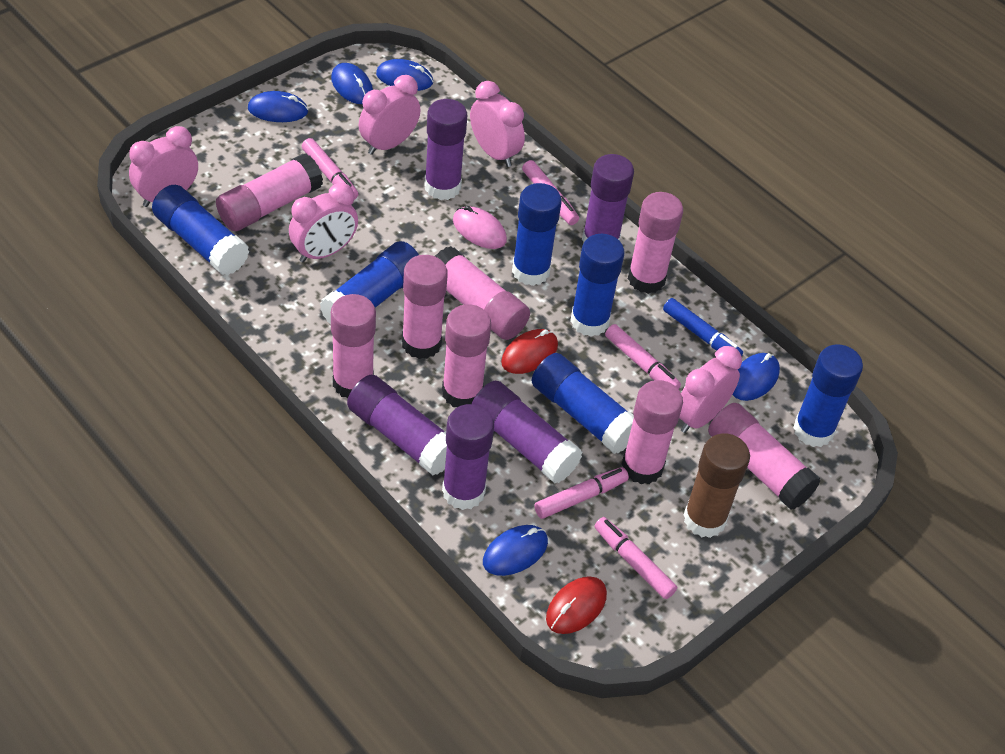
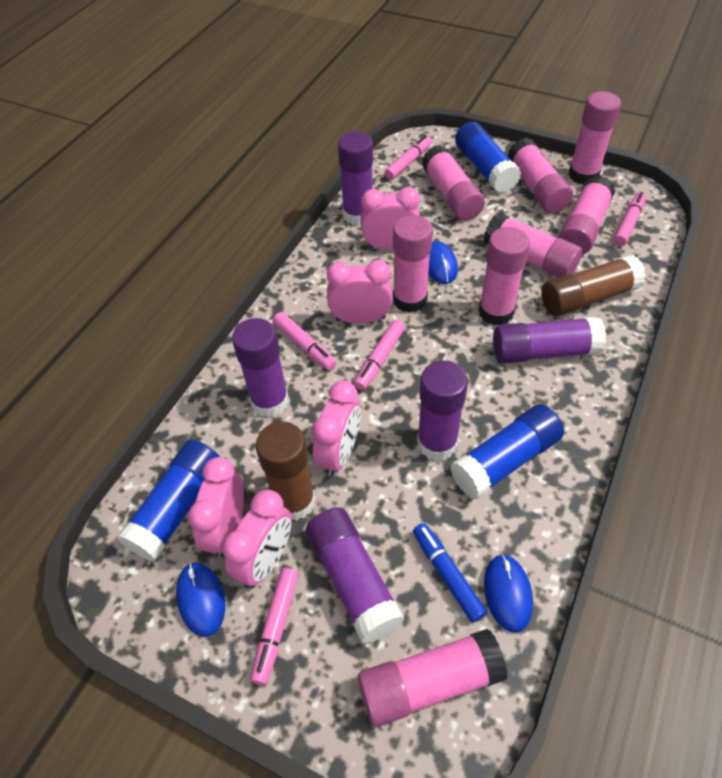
blue glue stick: 6 -> 3
blue mouse: 5 -> 3
brown glue stick: 1 -> 2
pink mouse: 1 -> 0
red mouse: 2 -> 0

